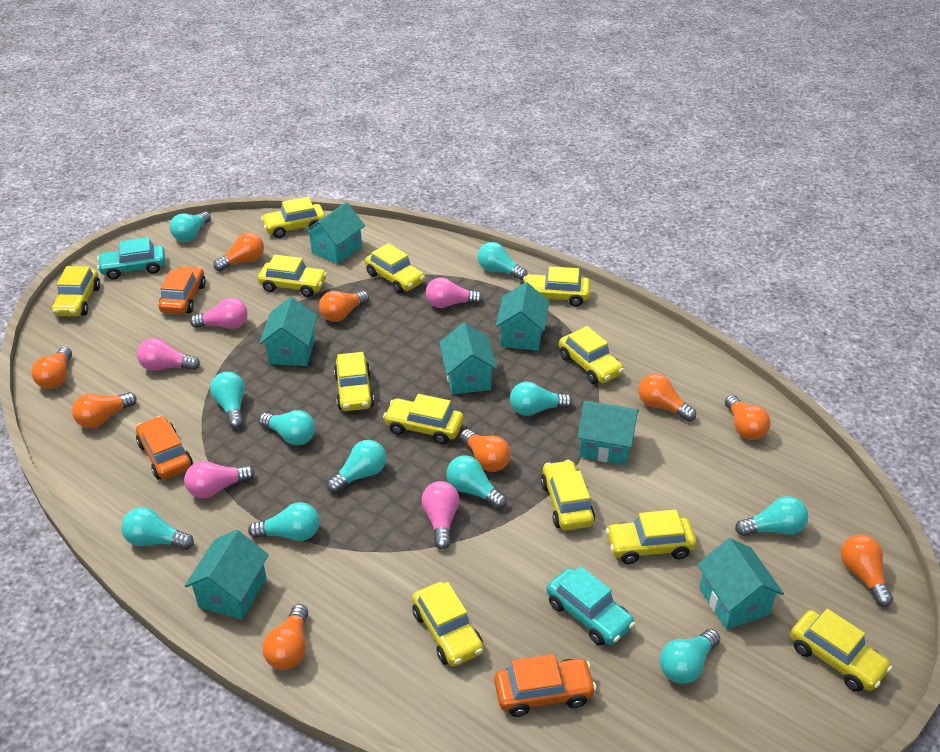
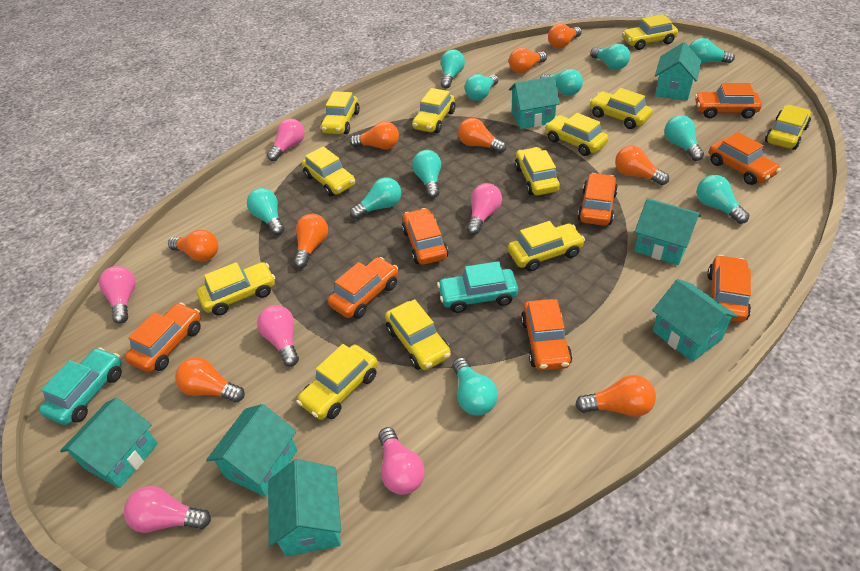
orange car: 3 -> 8
pink light bulb: 5 -> 6

